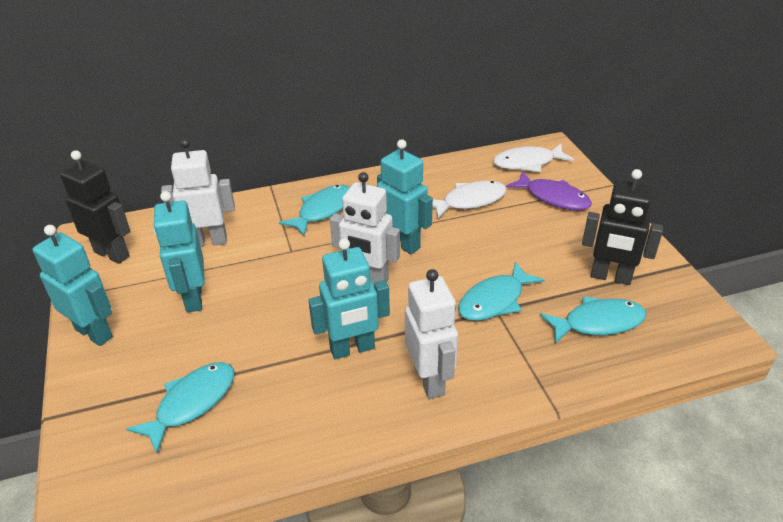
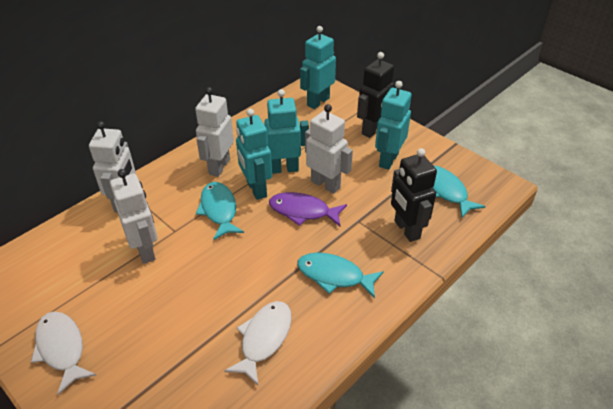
turquoise fish: 4 -> 3
white robot: 3 -> 4

